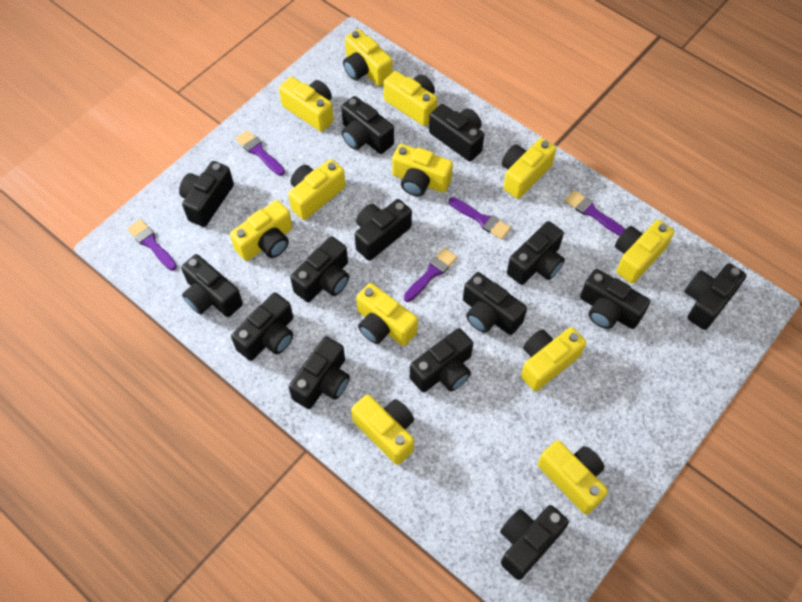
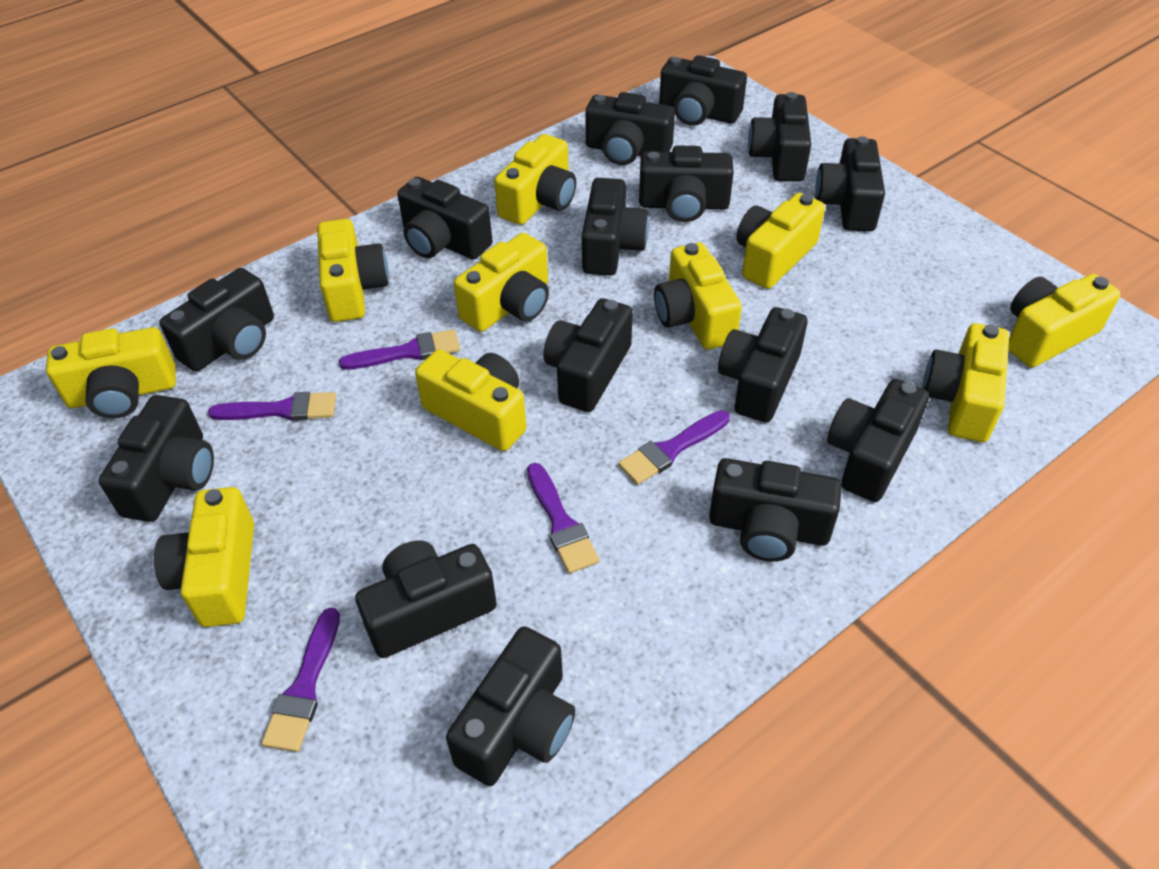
black camera: 14 -> 15
yellow camera: 12 -> 10

